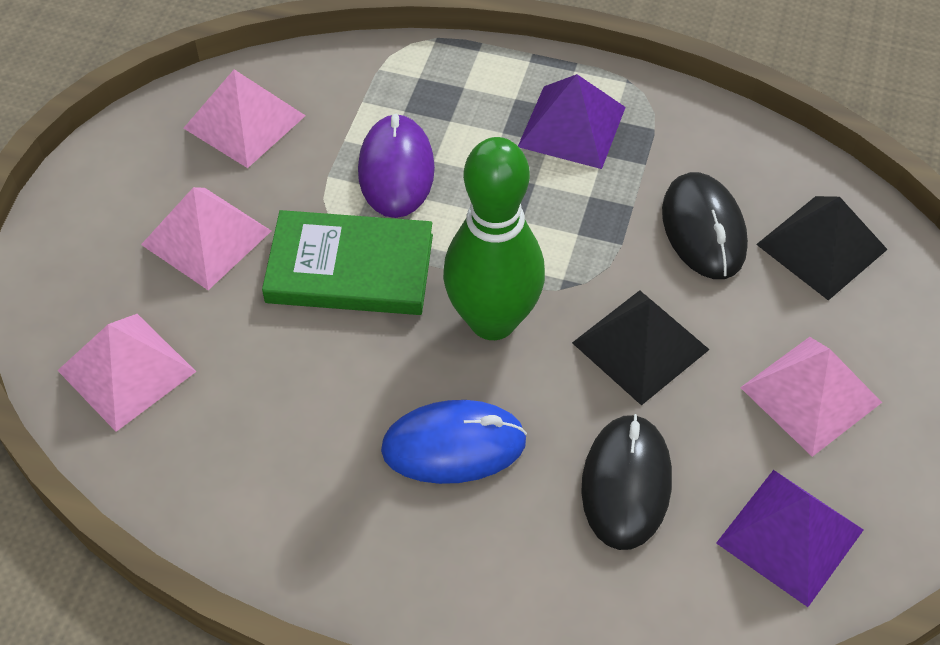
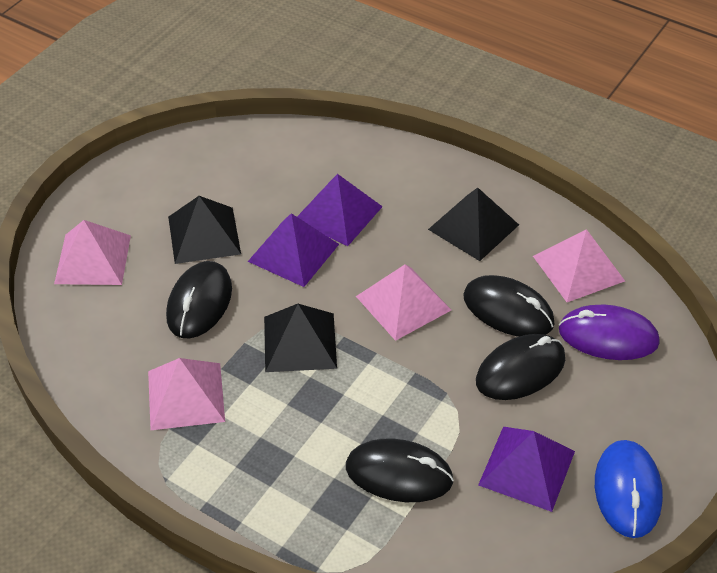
black mouse: 2 -> 4
black pyramid: 2 -> 3
green book: 1 -> 0
green bowling pin: 1 -> 0
purple pyramid: 2 -> 3

